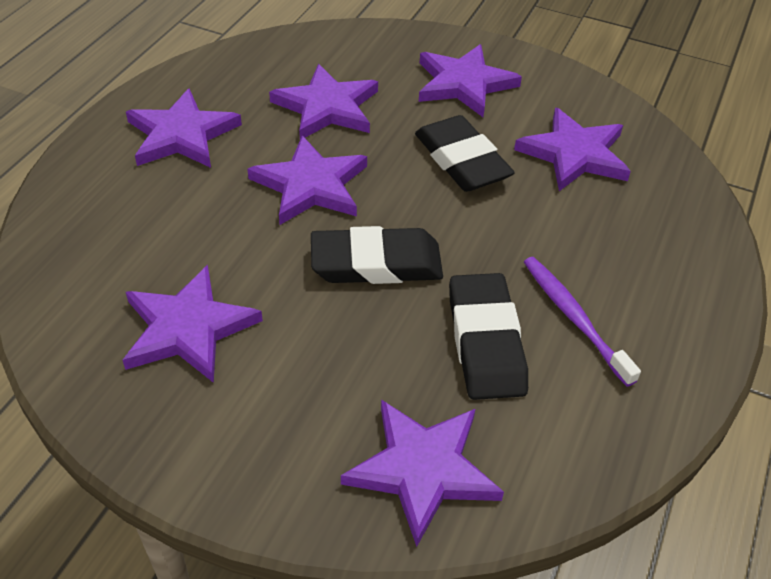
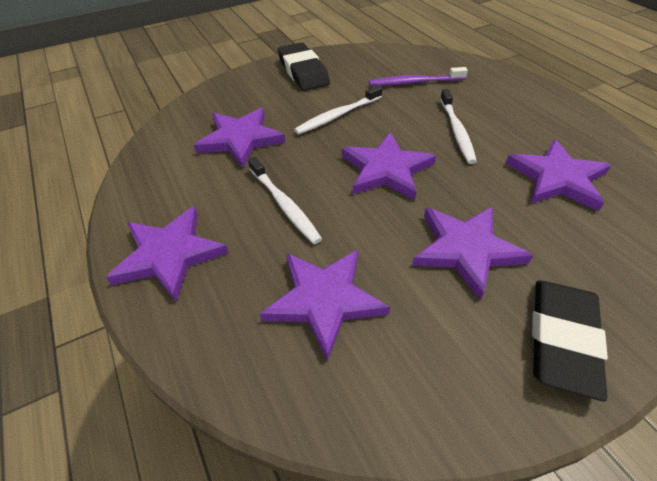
black eraser: 3 -> 2
purple star: 7 -> 6
white toothbrush: 0 -> 3

